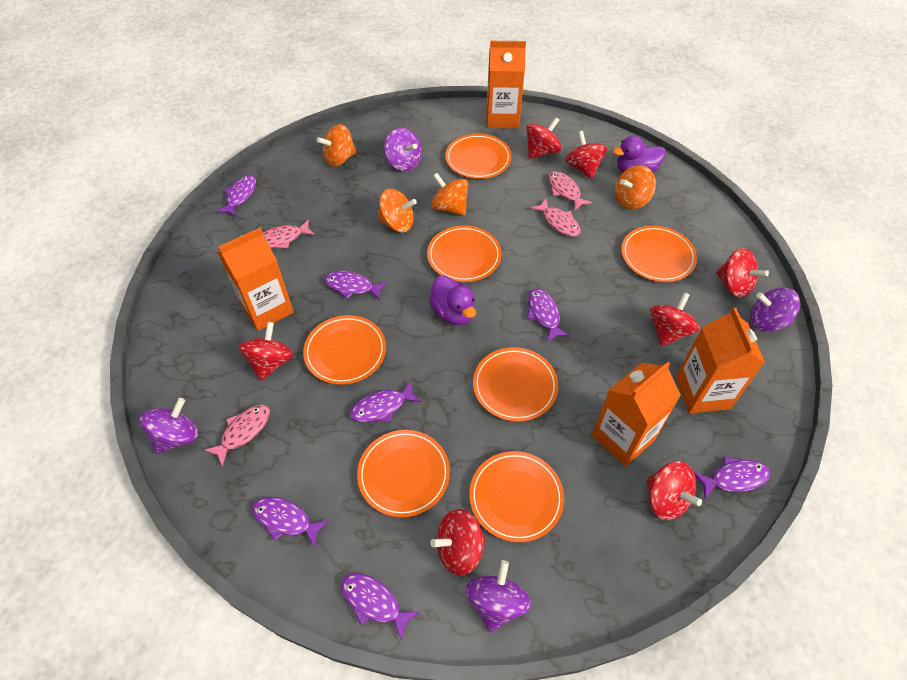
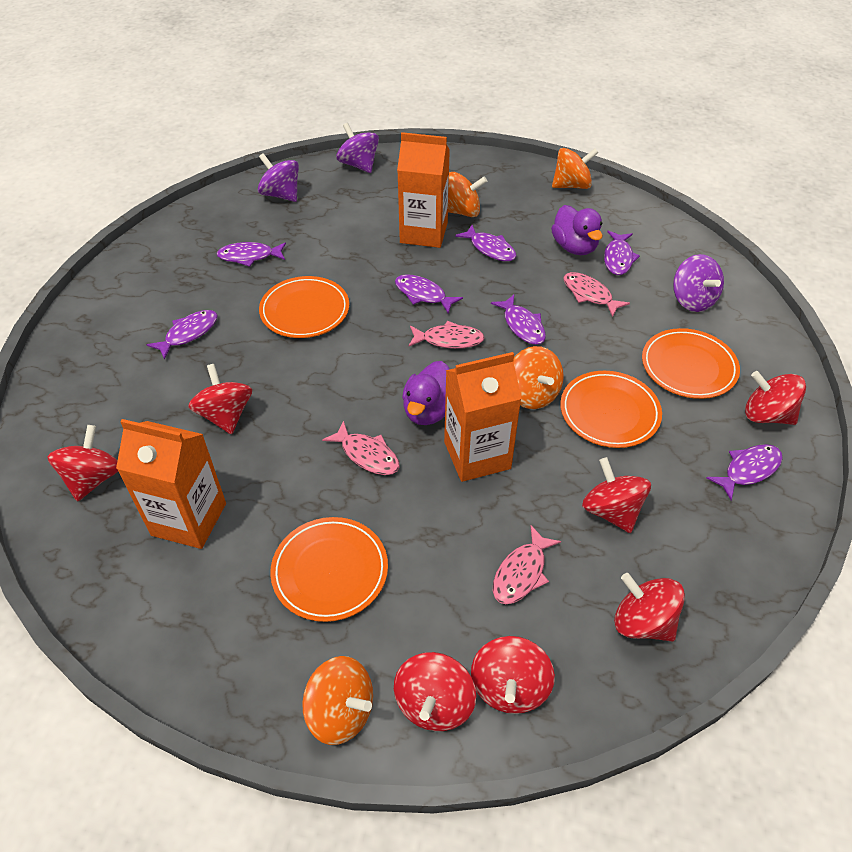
orange carton: 4 -> 3
orange plate: 7 -> 4
purple spinning top: 4 -> 3

